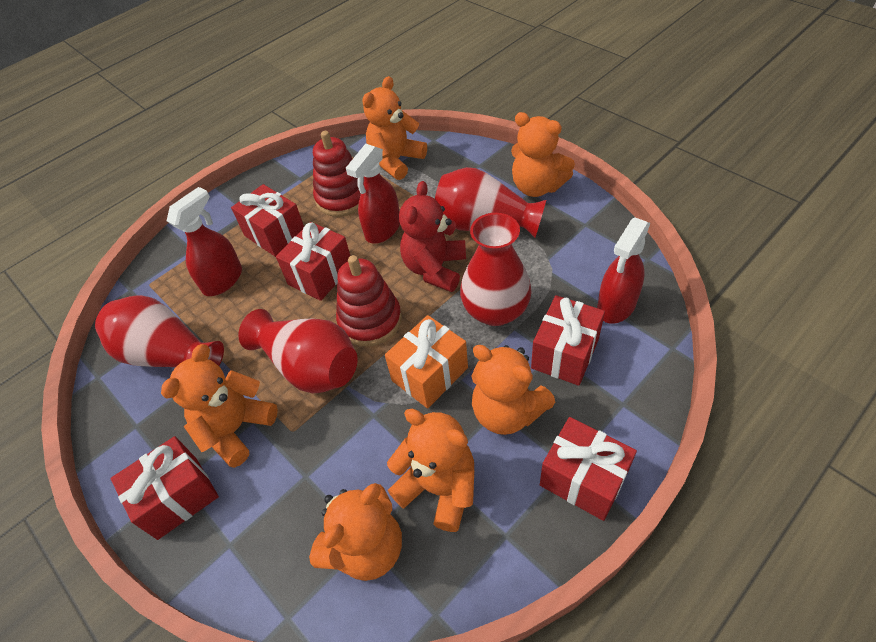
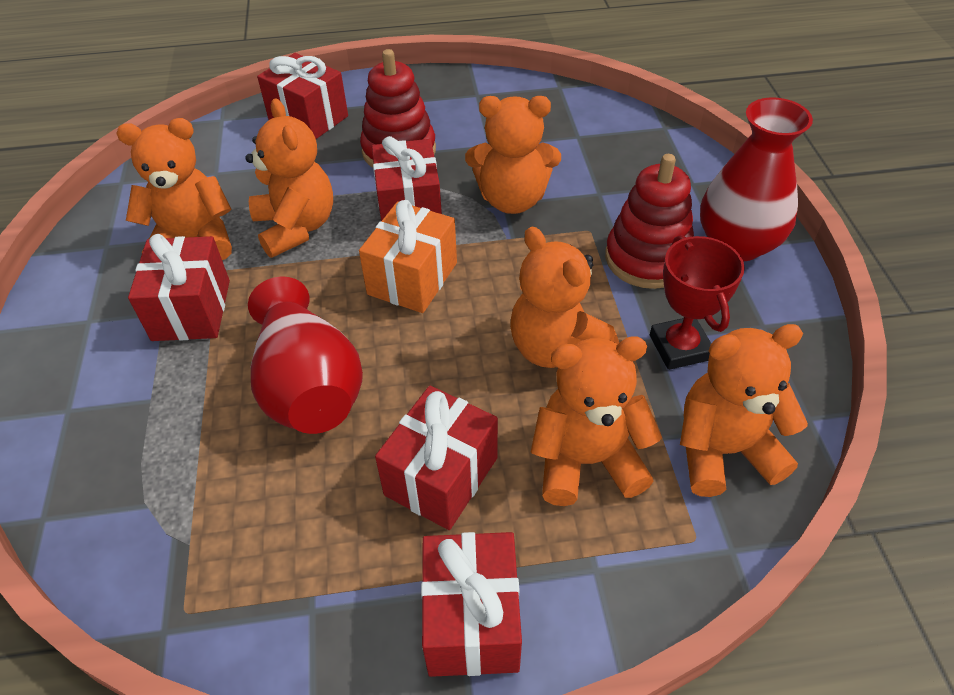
red spray bottle: 3 -> 0
red teddy bear: 1 -> 0
red trophy: 0 -> 1
red vase: 4 -> 2

